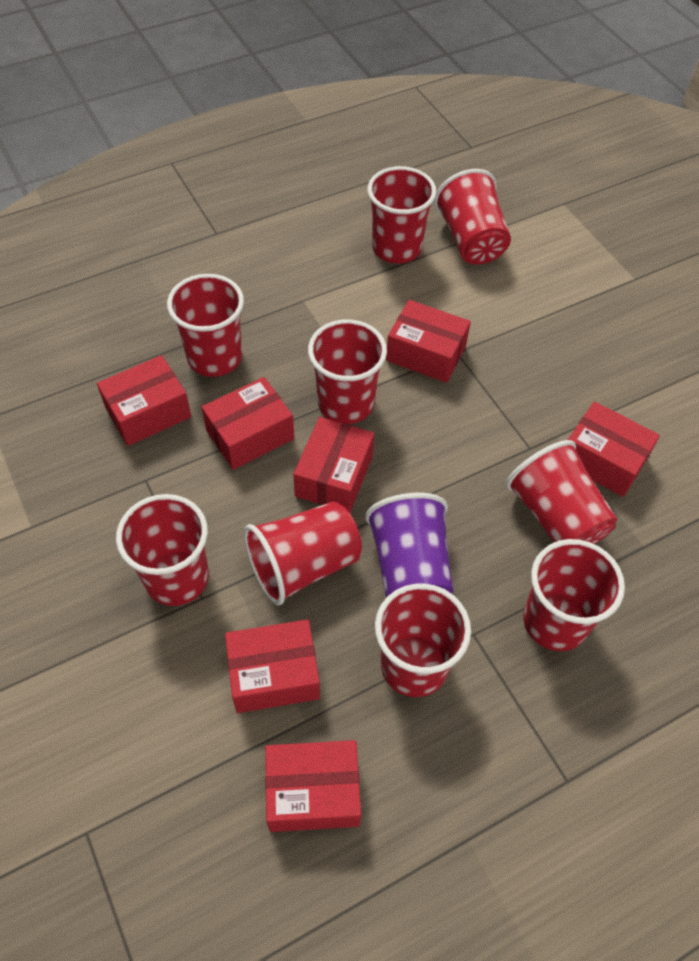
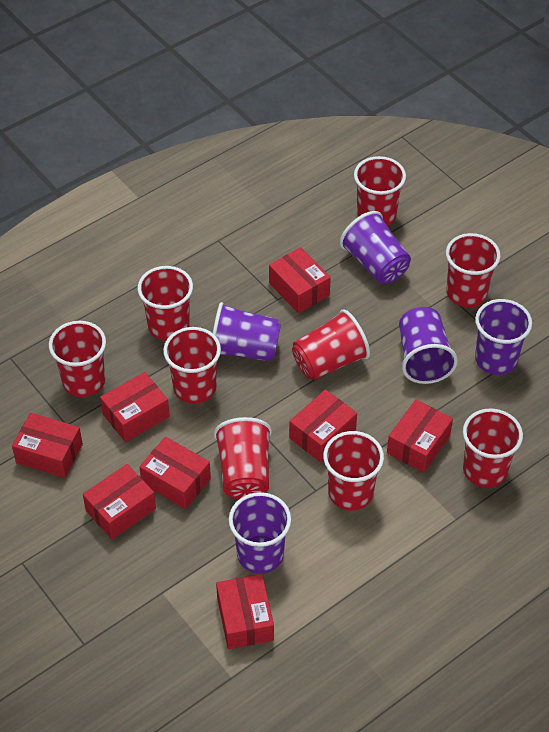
purple cup: 1 -> 5
red box: 7 -> 8

